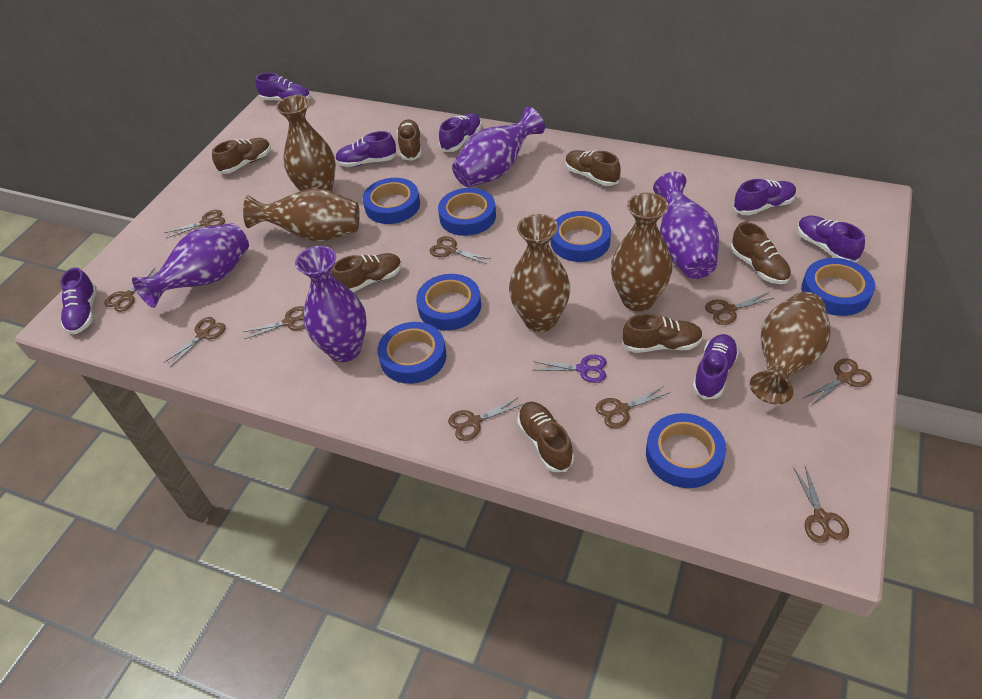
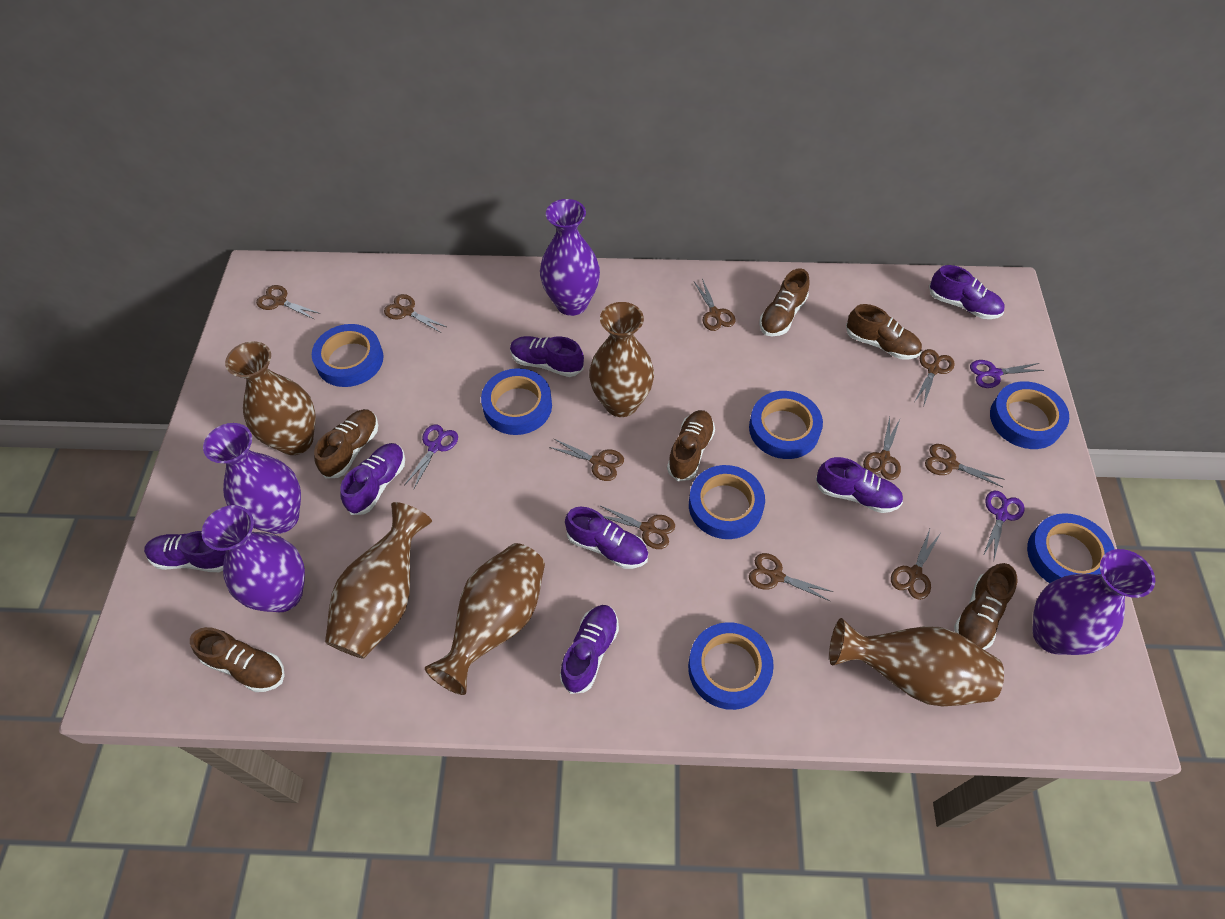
brown shoe: 7 -> 6
purple scissors: 1 -> 3

